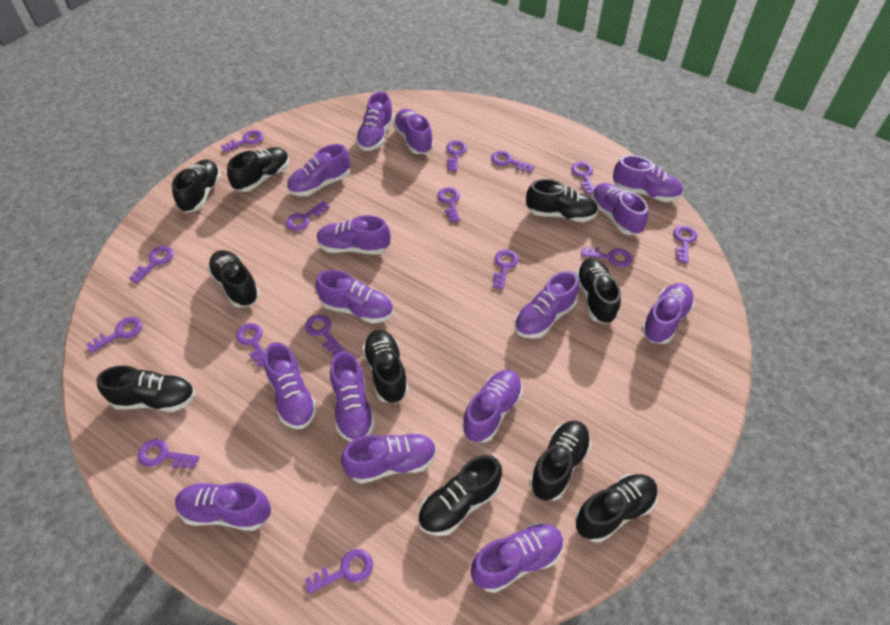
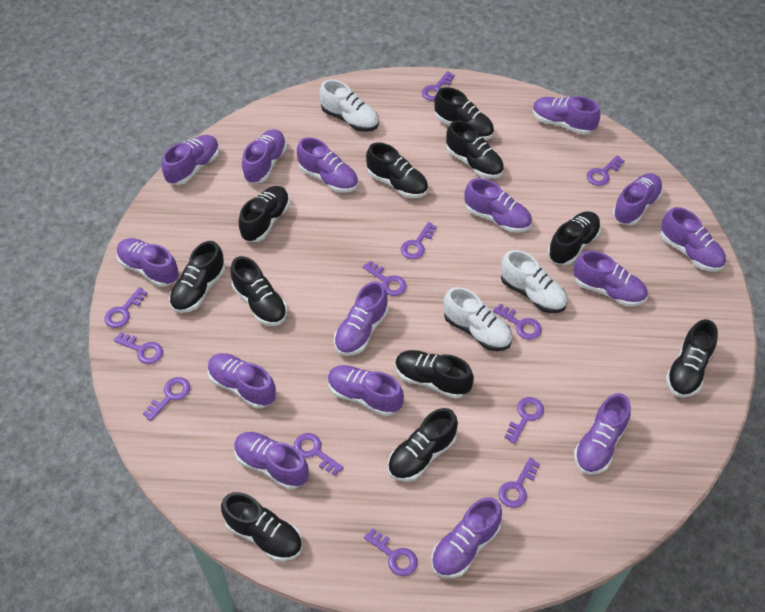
black shoe: 10 -> 11
purple key: 15 -> 12
white shoe: 0 -> 3

